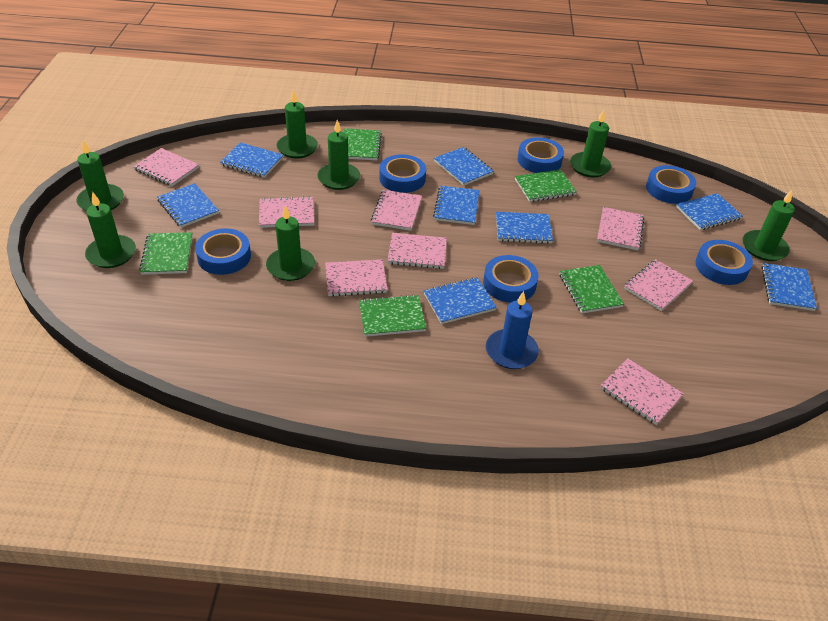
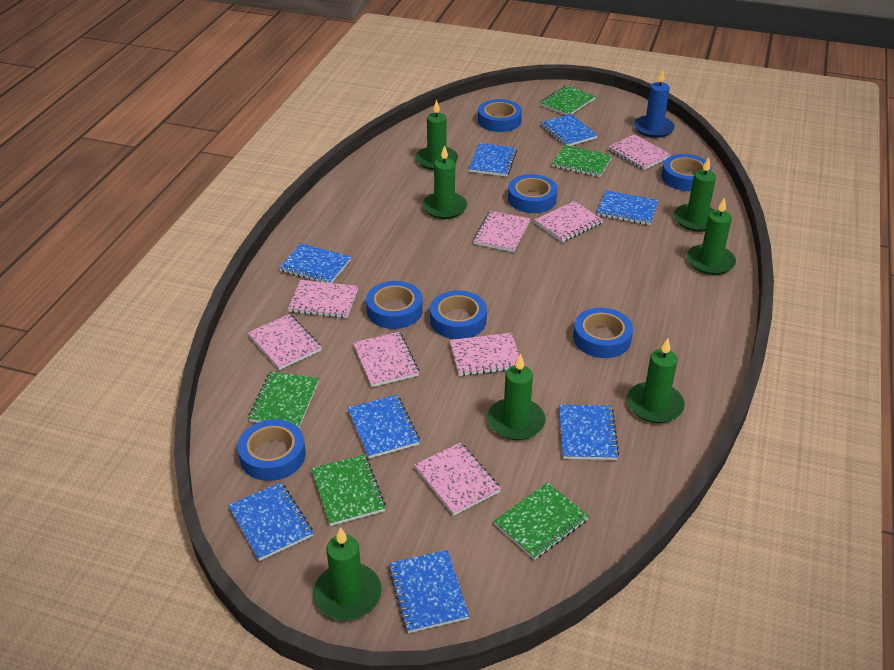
blue tape: 6 -> 7

